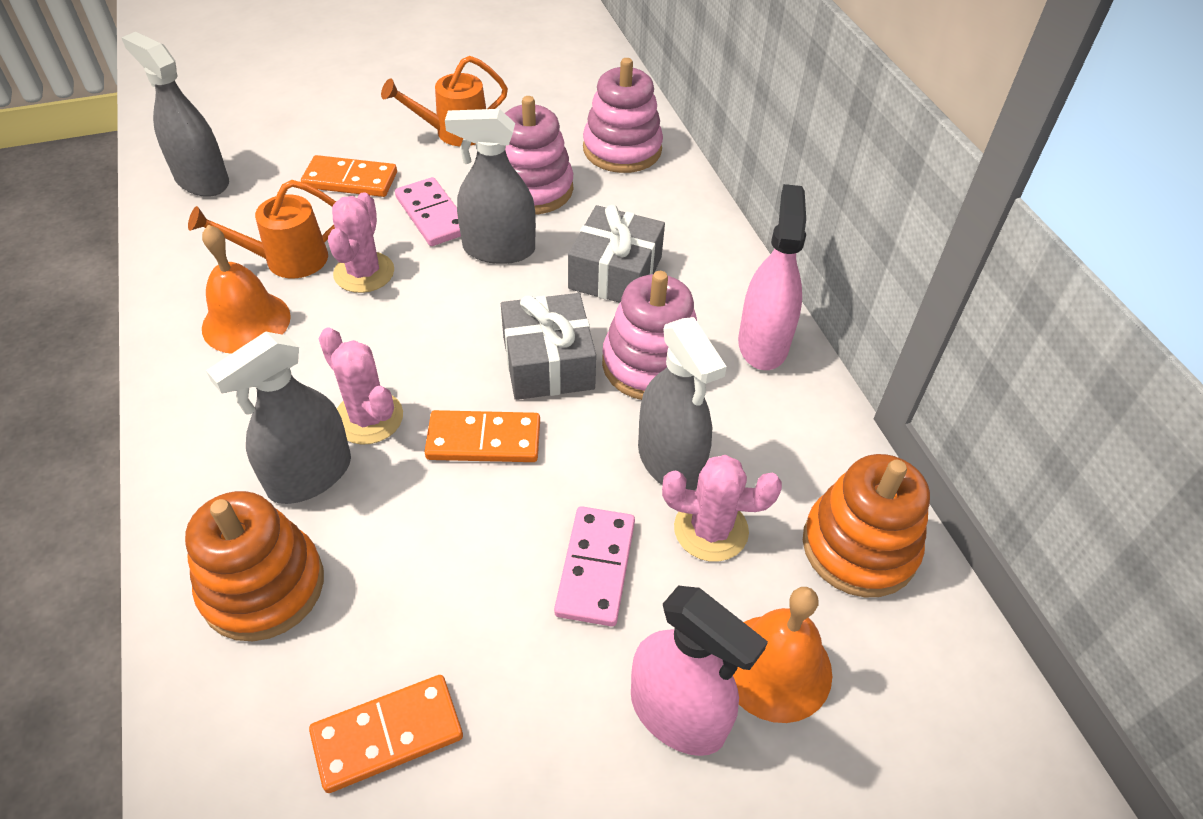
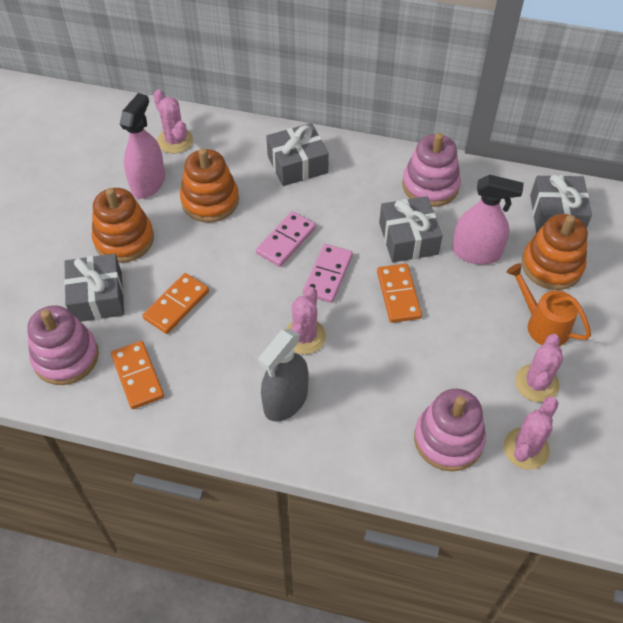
grey gift: 2 -> 4
grey spray bottle: 4 -> 1
orange bell: 2 -> 0
orange stacking toy: 2 -> 3
orange watering can: 2 -> 1
pink cactus: 3 -> 4

